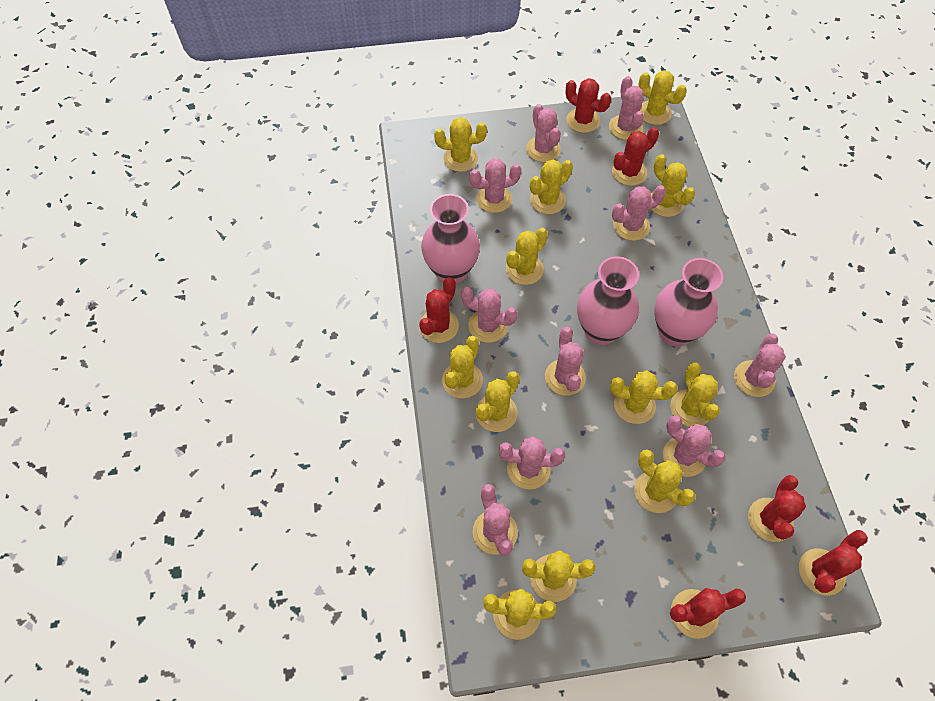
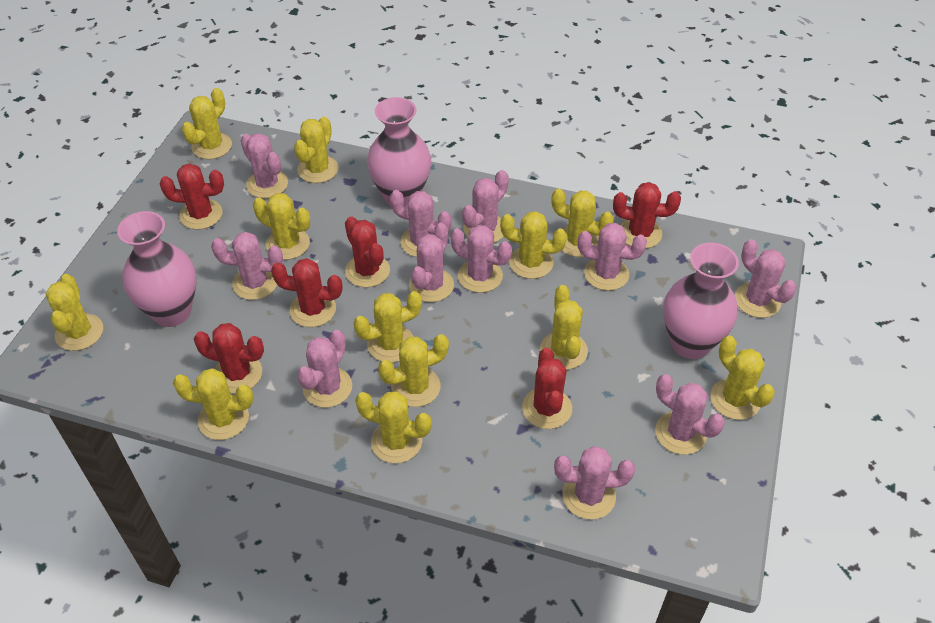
pink cactus: 10 -> 11

